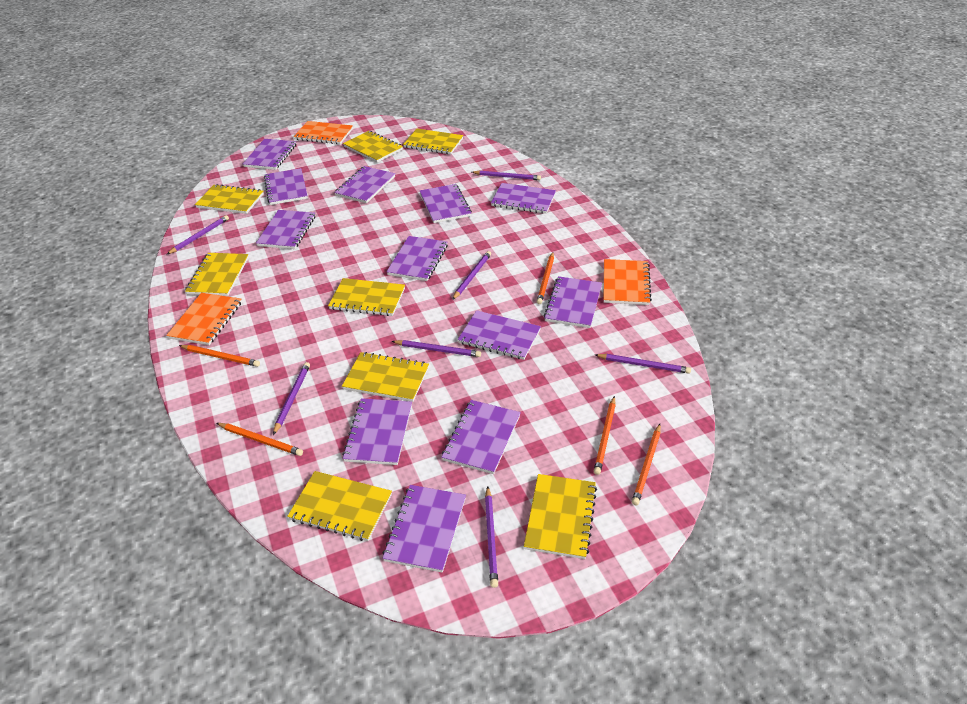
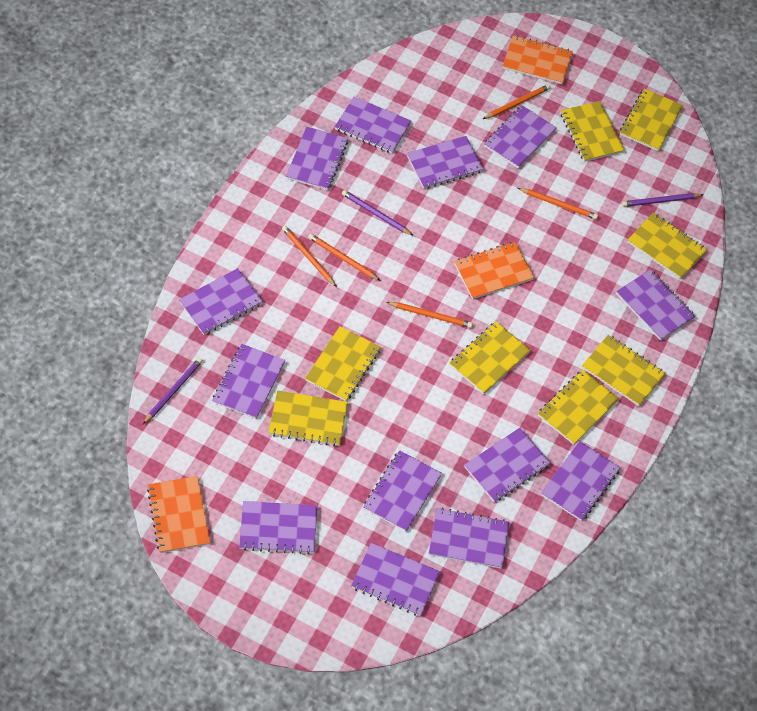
purple notebook: 12 -> 13
purple pencil: 7 -> 3

